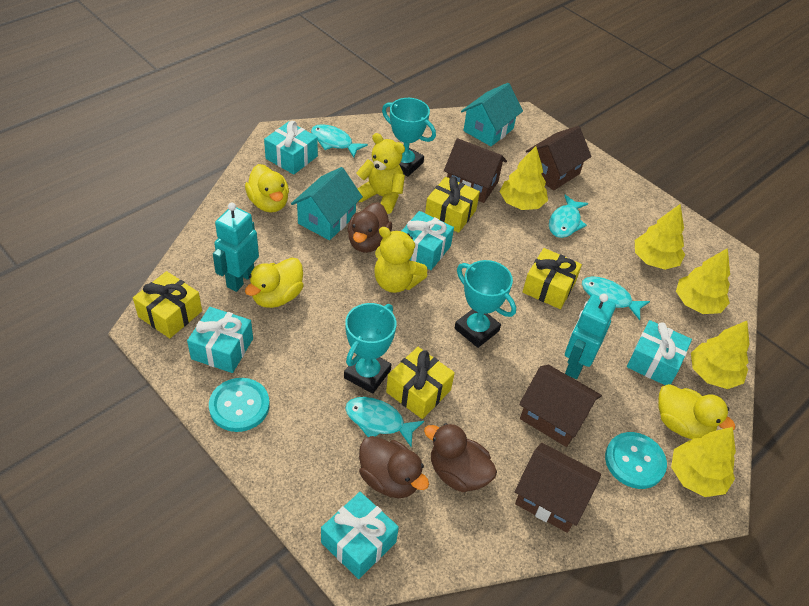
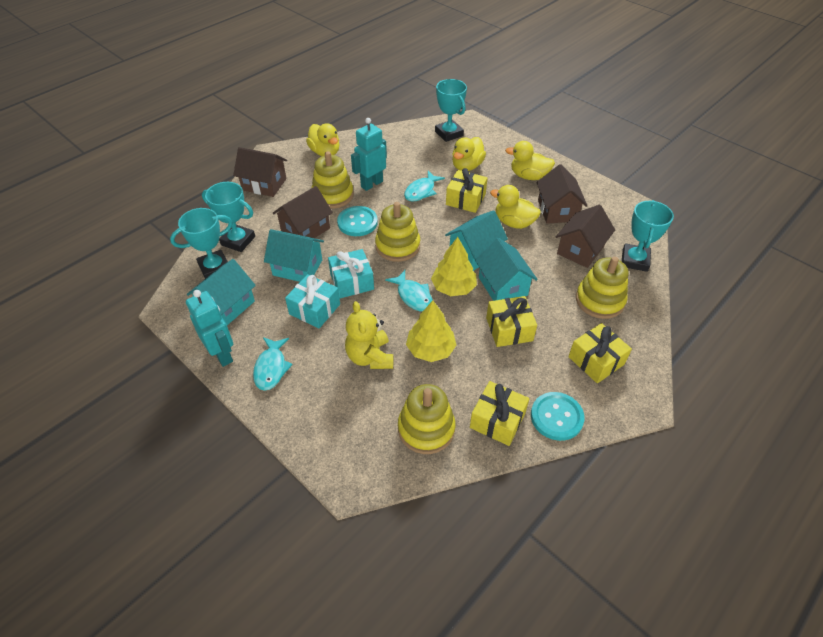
brown duck: 3 -> 0
turquoise fish: 4 -> 3
turquoise gift: 5 -> 2
turquoise house: 2 -> 4
turquoise trophy: 3 -> 4
yellow duck: 3 -> 4
yellow stacking toy: 0 -> 4
yellow teddy bear: 2 -> 1
yellow tree: 5 -> 2

